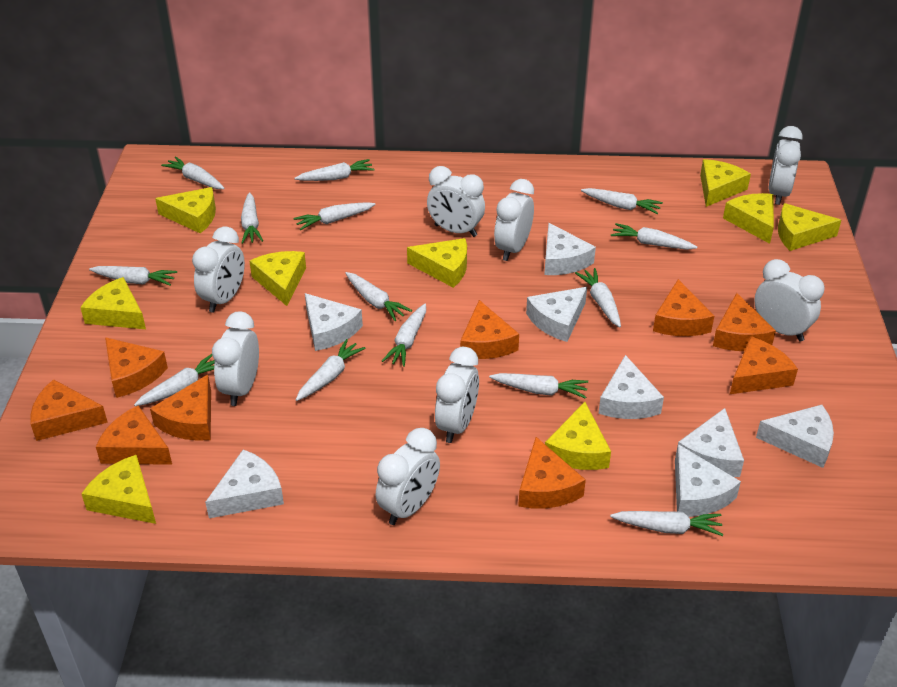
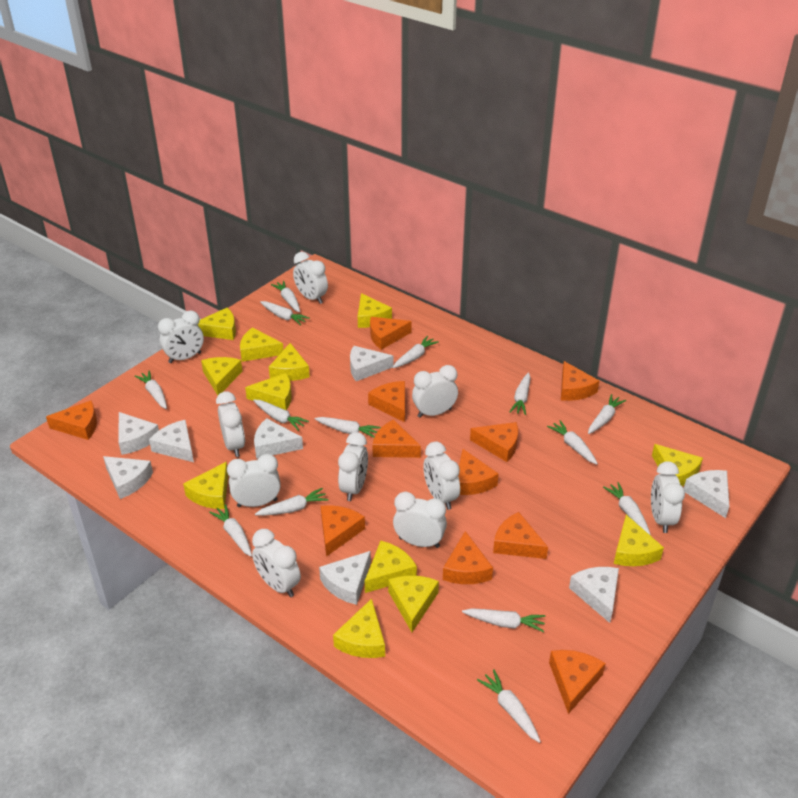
orange cheese: 9 -> 11
white clock: 8 -> 10
yellow cheese: 9 -> 12

